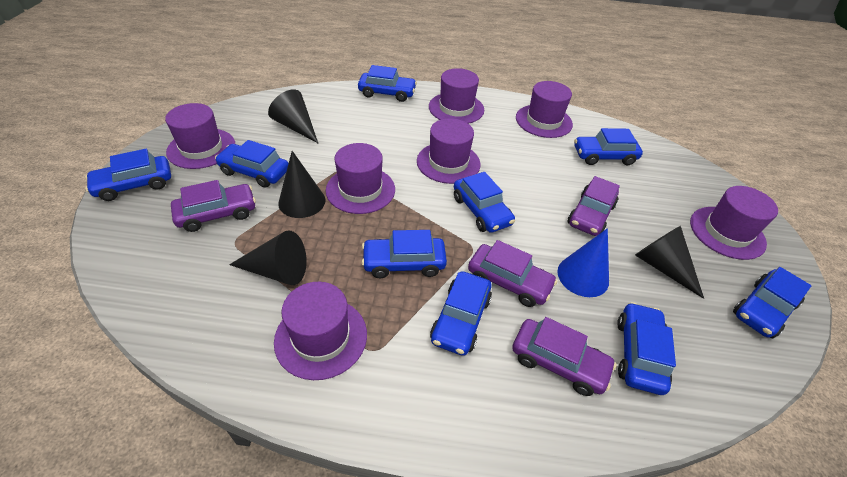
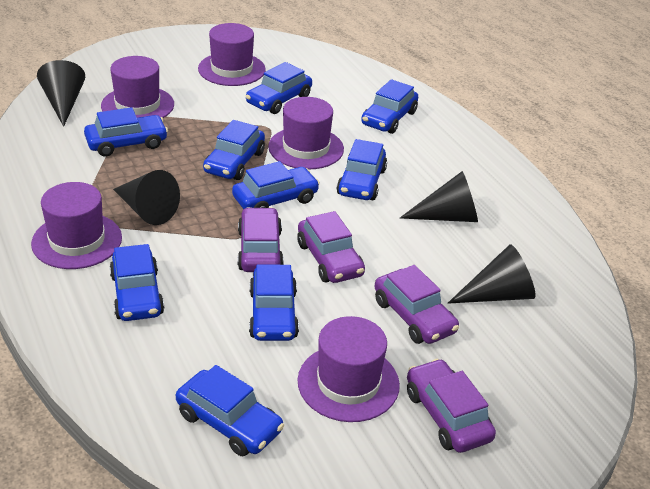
blue cone: 1 -> 0
purple hat: 7 -> 5

